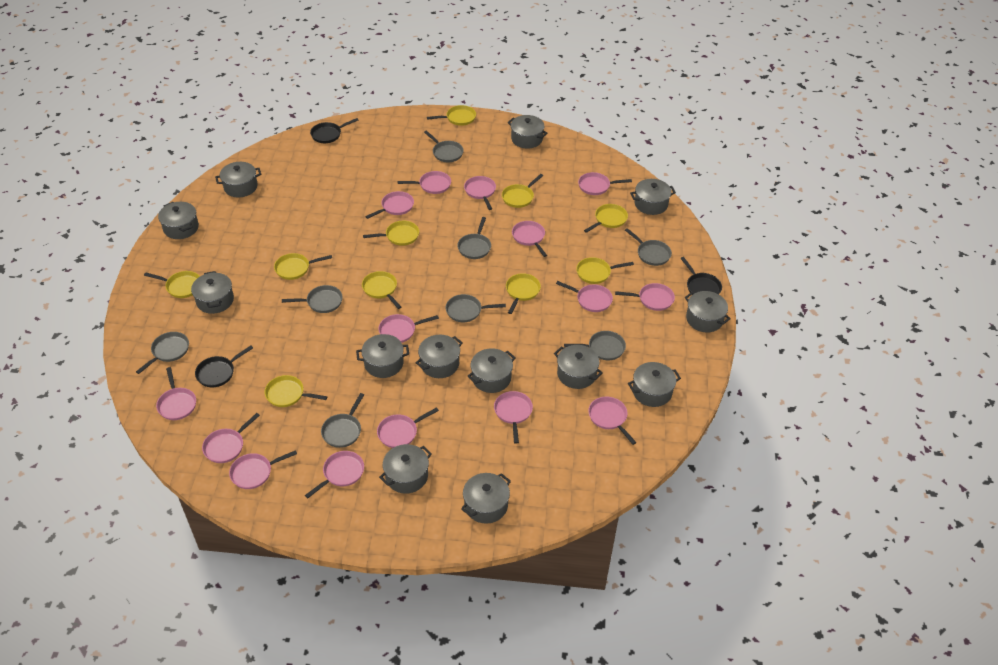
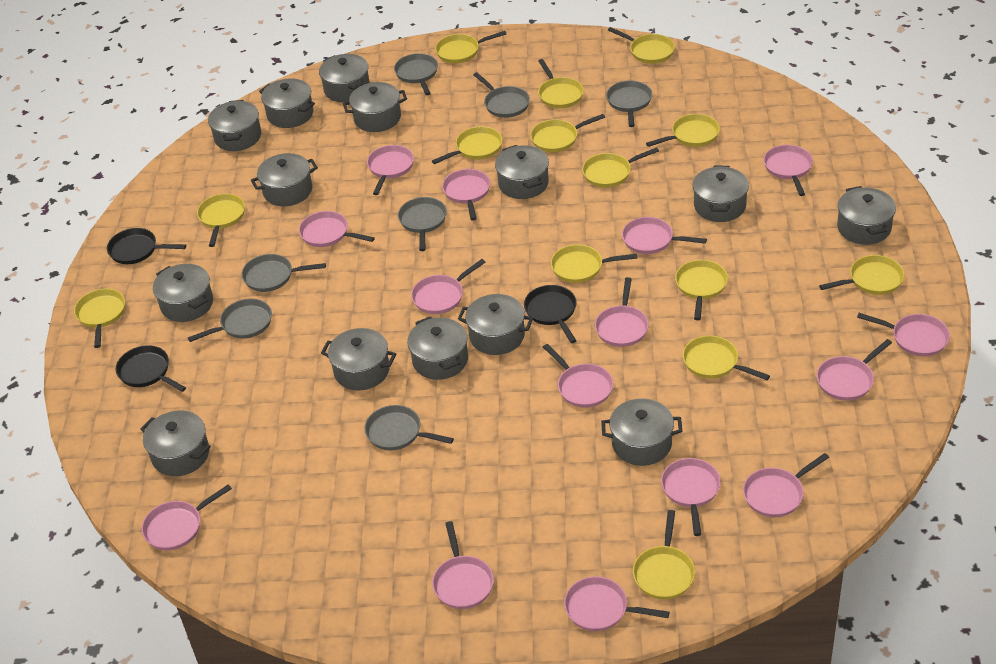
grey pan: 8 -> 7
grey pot: 13 -> 14
yellow pan: 10 -> 14

